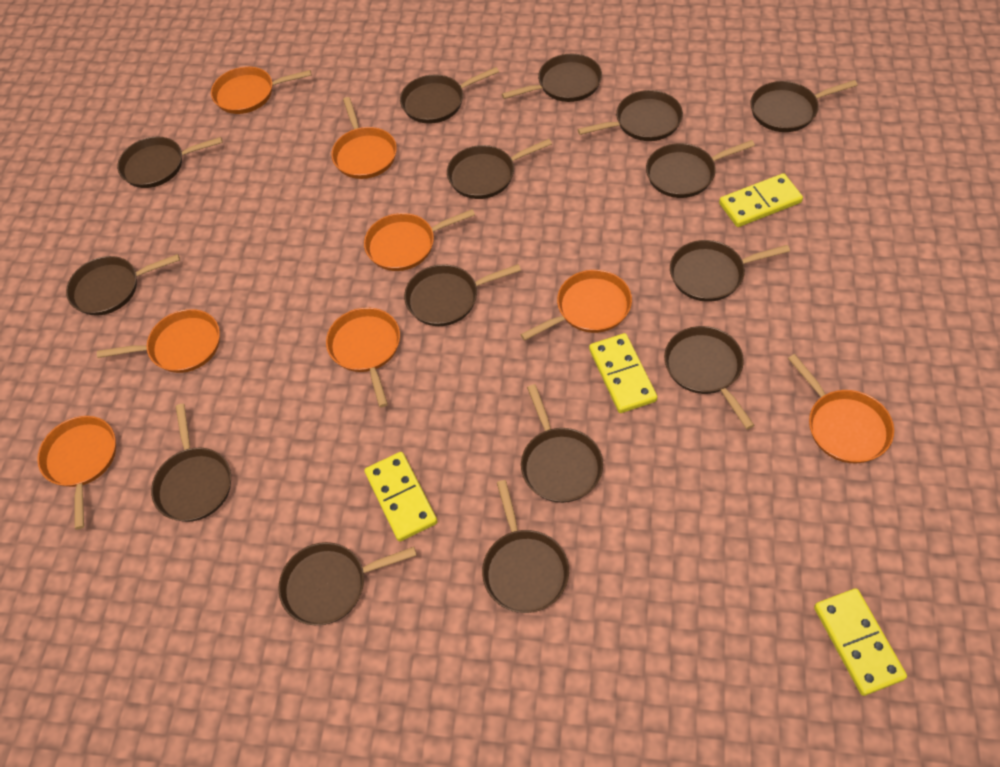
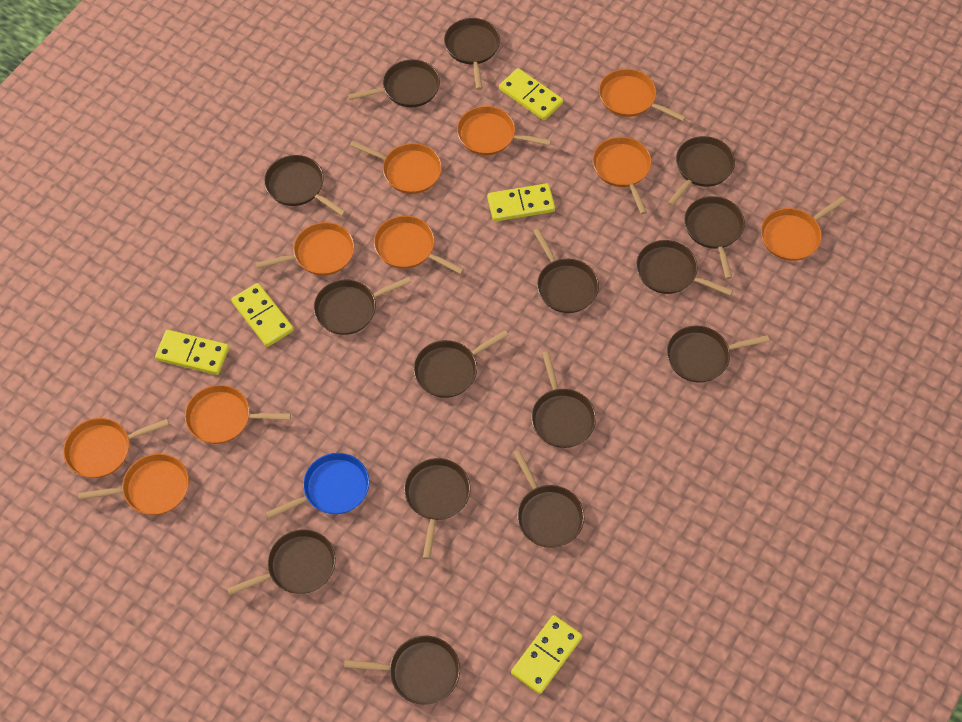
blue pan: 0 -> 1
orange pan: 8 -> 10
yellow domino: 4 -> 5

